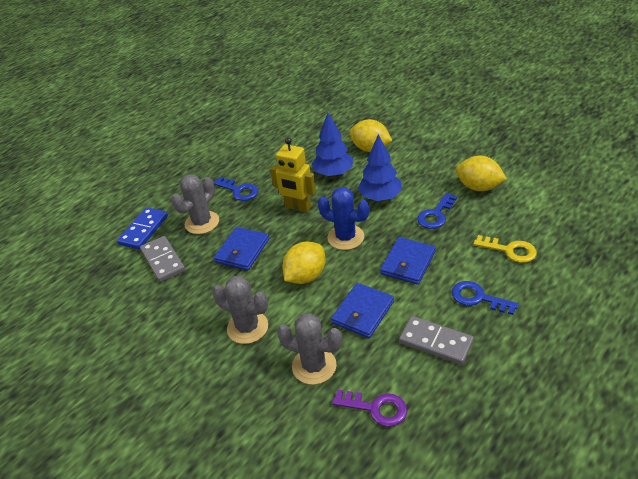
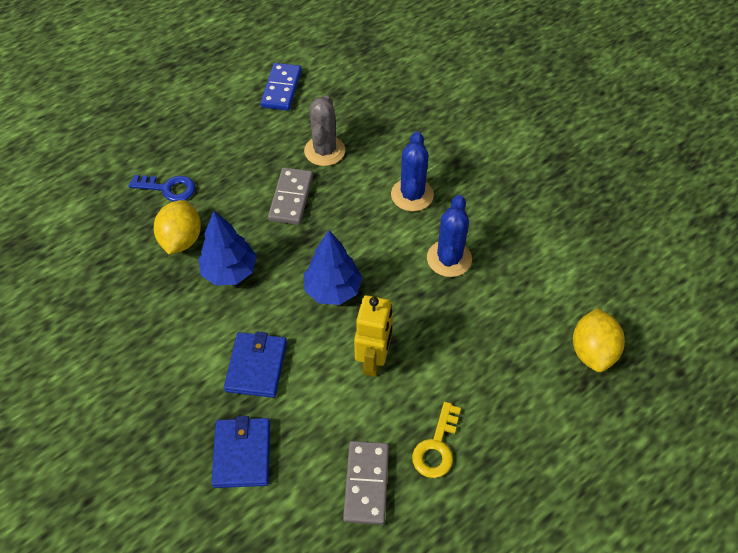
blue cactus: 1 -> 2
blue key: 3 -> 1
blue wallet: 3 -> 2
grey cactus: 3 -> 1
purple key: 1 -> 0
yellow lemon: 3 -> 2

